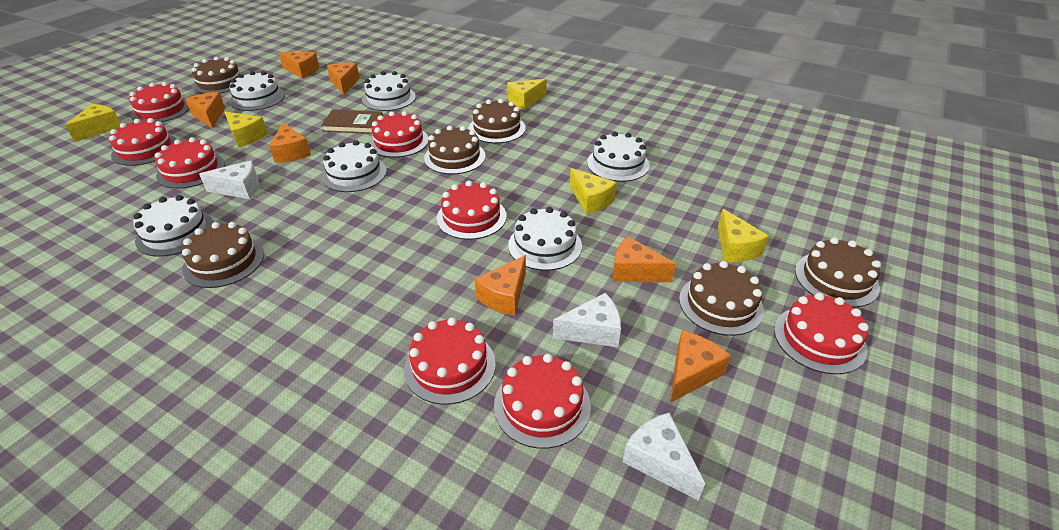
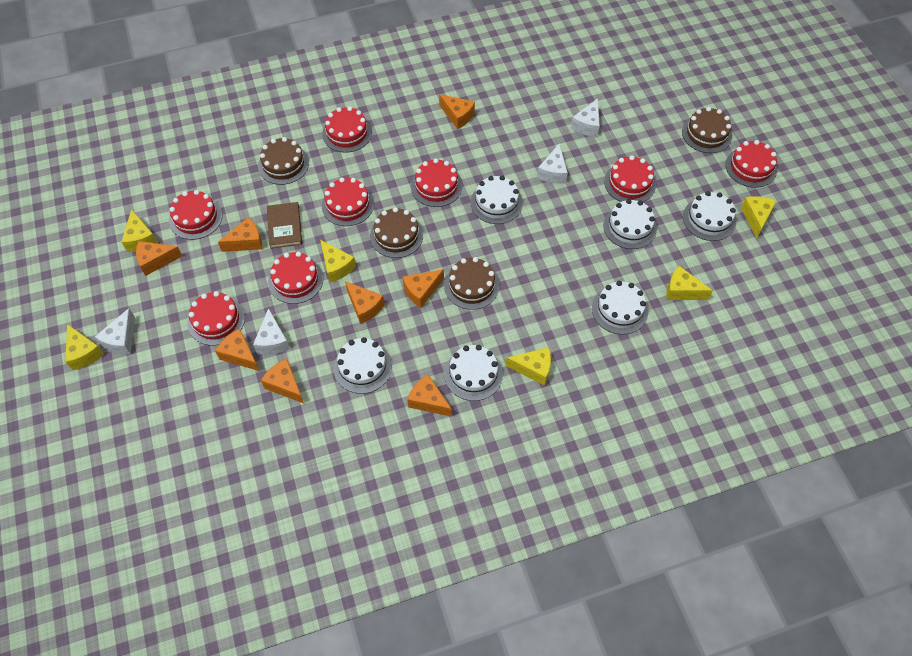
brown cake: 6 -> 4
orange cheese: 7 -> 8
white cheese: 3 -> 4
yellow cheese: 5 -> 6

